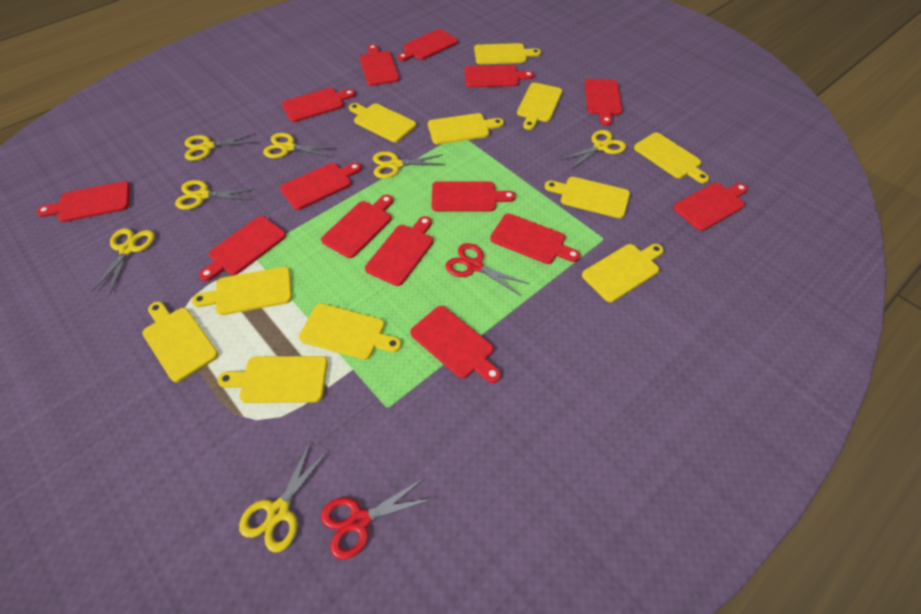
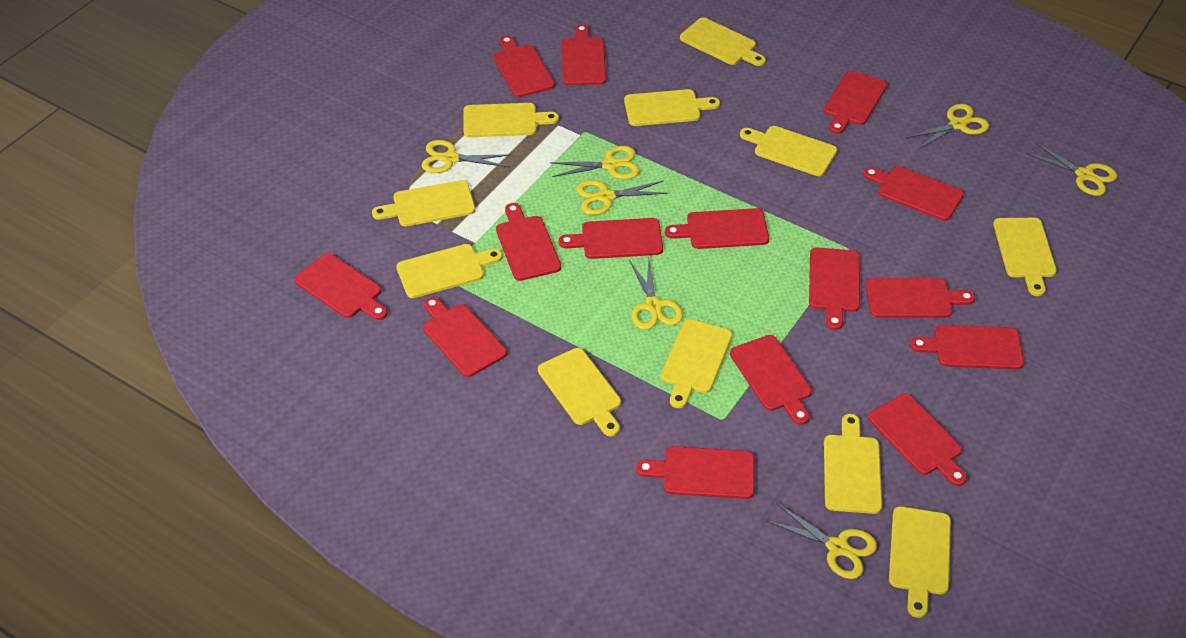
red cutting board: 14 -> 15
red scissors: 2 -> 0

